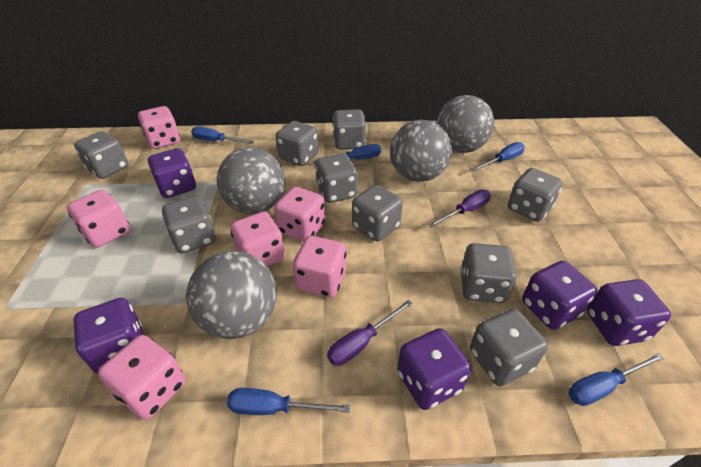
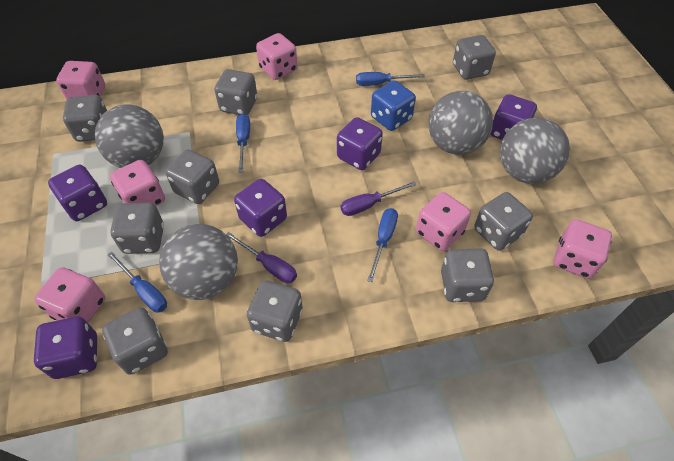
blue dice: 0 -> 1
blue screwdriver: 5 -> 4

